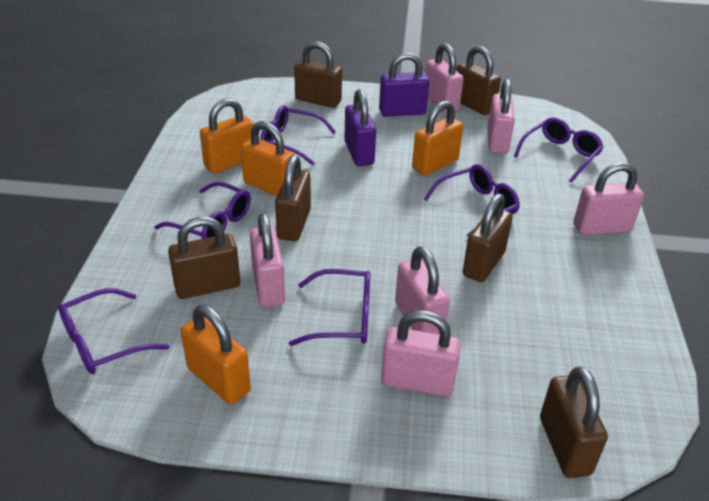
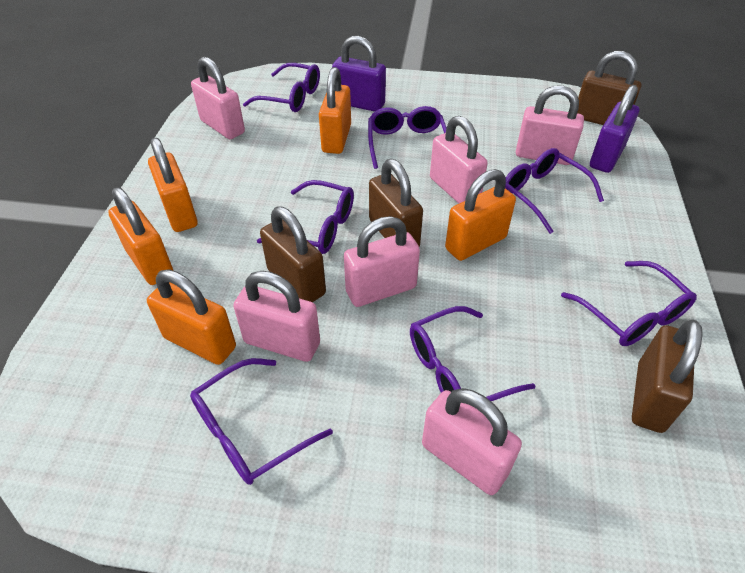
brown padlock: 6 -> 4
orange padlock: 4 -> 5
purple glasses: 6 -> 7

